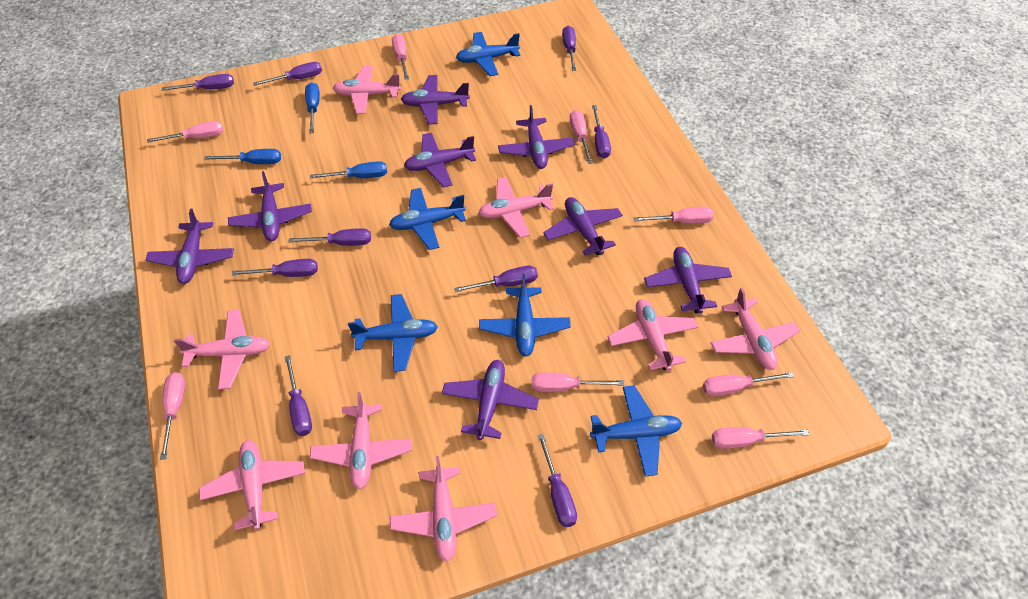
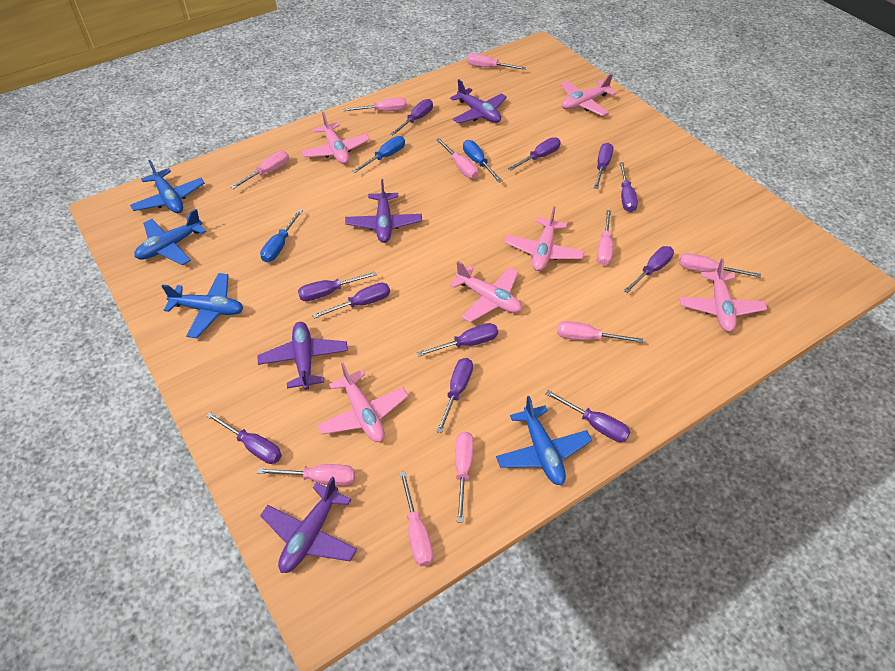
blue plane: 5 -> 4
pink plane: 8 -> 6
pink screwdriver: 8 -> 10
purple plane: 8 -> 4
purple screwdriver: 9 -> 11

